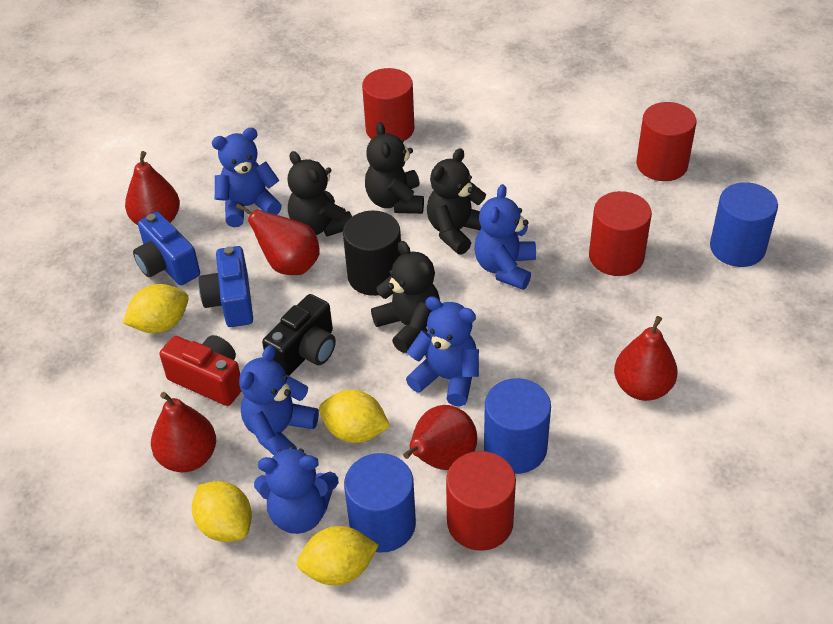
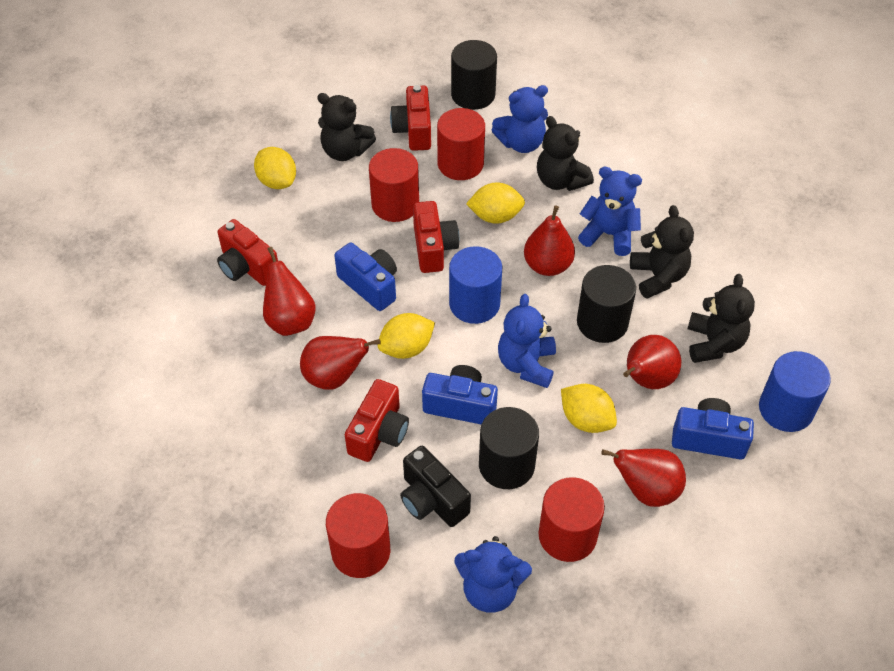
black cylinder: 1 -> 3
blue camera: 2 -> 3
blue cylinder: 3 -> 2
blue teddy bear: 5 -> 4
red camera: 1 -> 4

